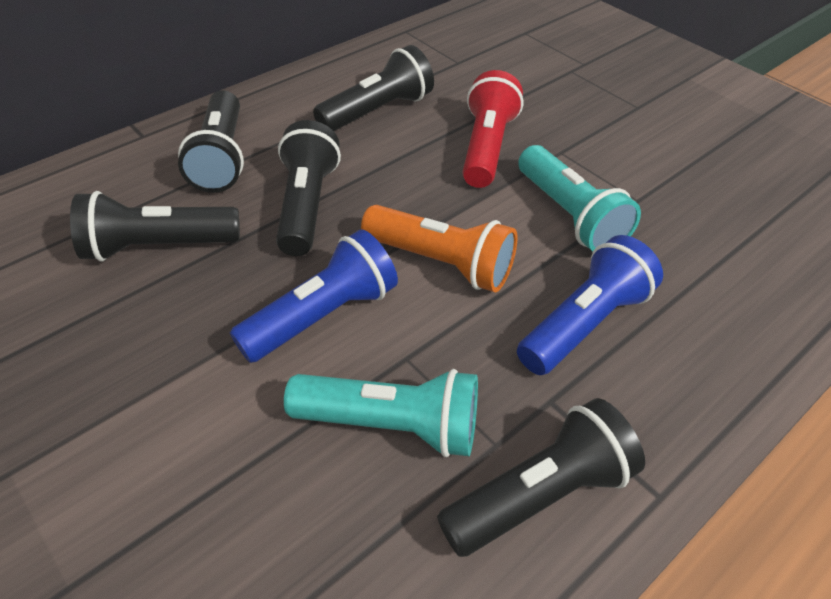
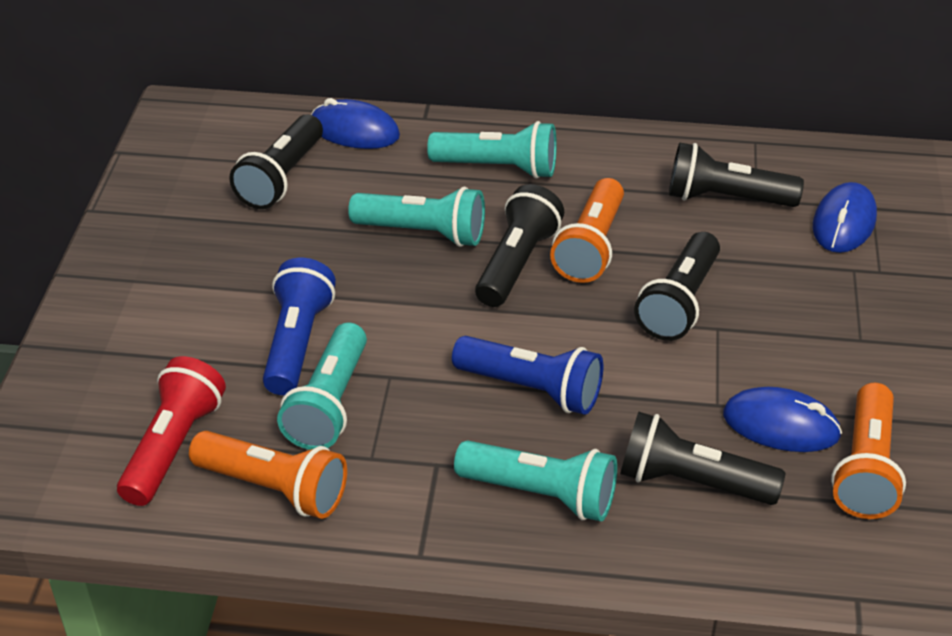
blue mouse: 0 -> 3
orange flashlight: 1 -> 3
turquoise flashlight: 2 -> 4

